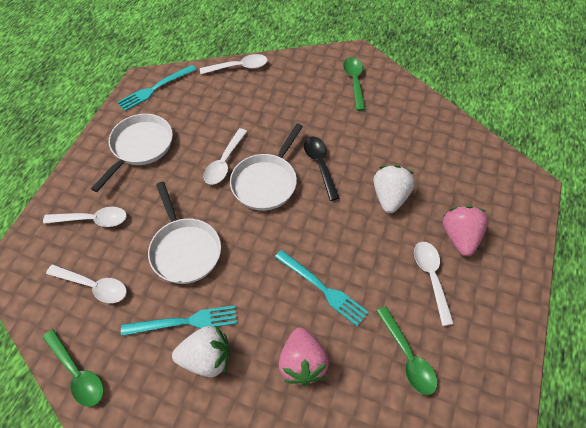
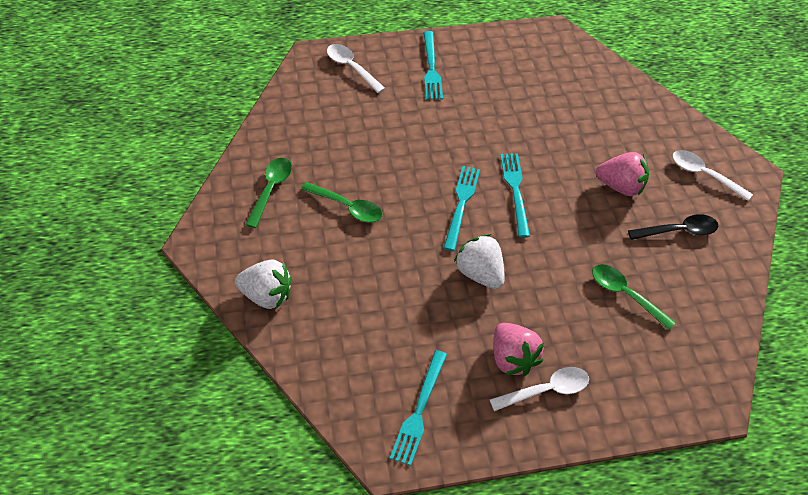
turquoise fork: 3 -> 4
white pan: 3 -> 0
white spoon: 5 -> 3

